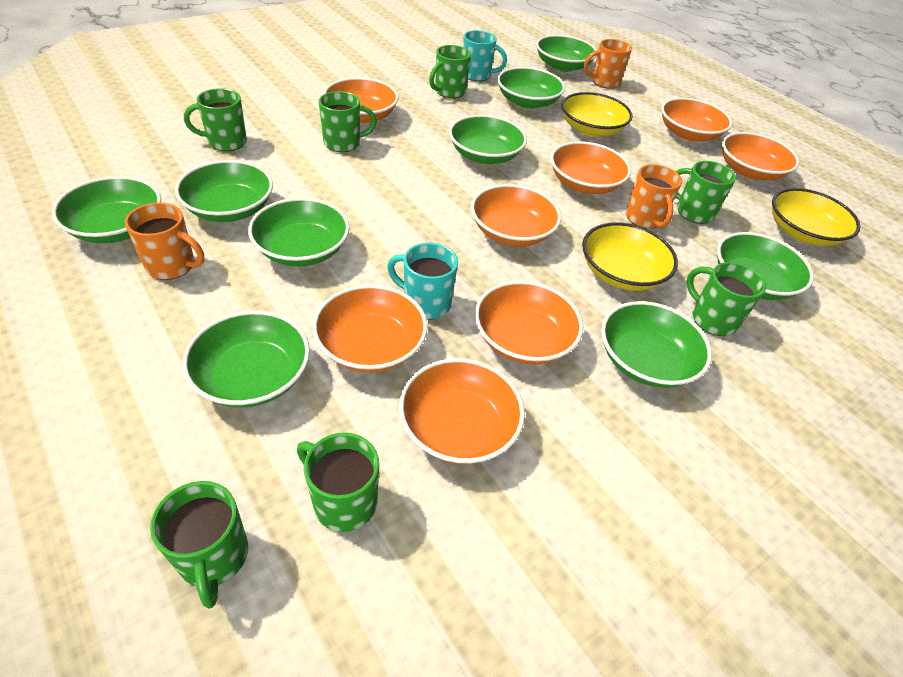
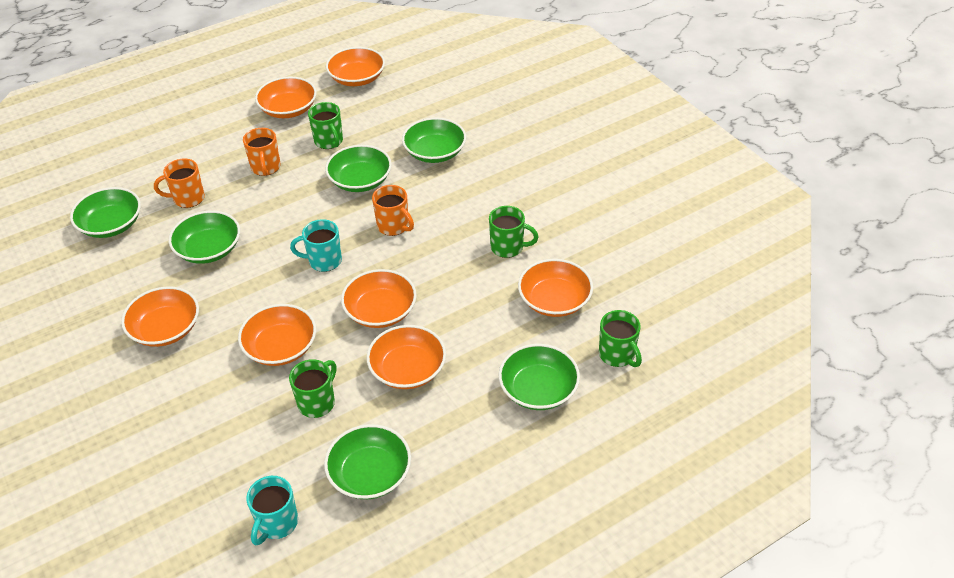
green bowl: 9 -> 6
green mug: 7 -> 4
orange bowl: 8 -> 7
yellow bowl: 3 -> 0

